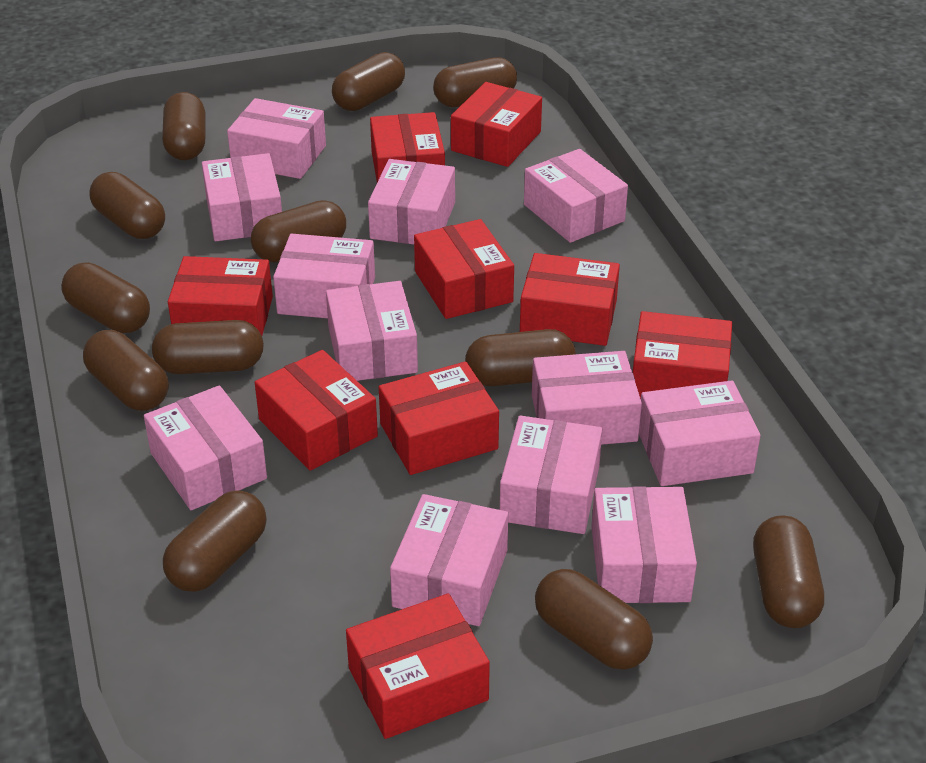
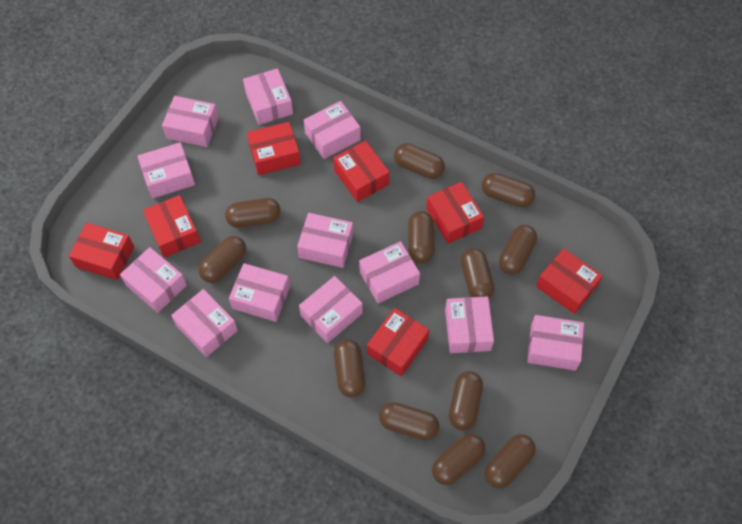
red box: 9 -> 7

